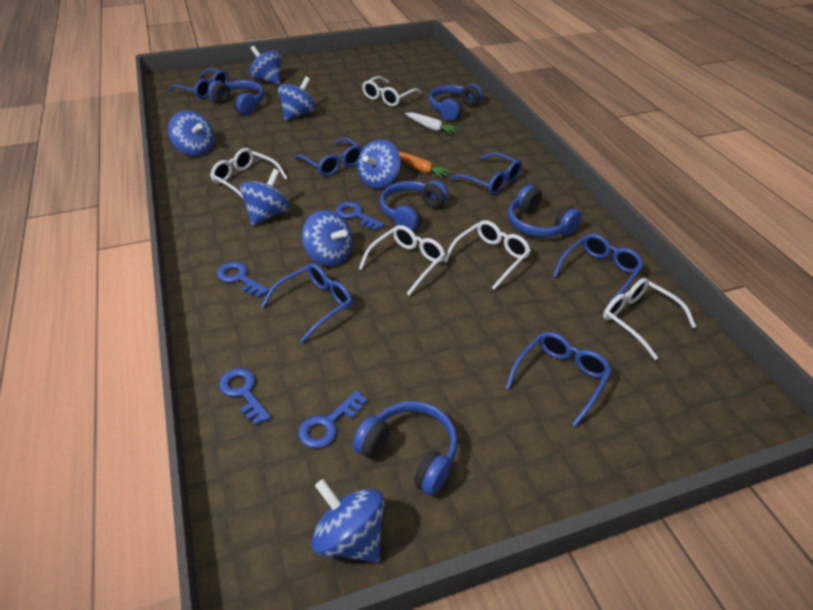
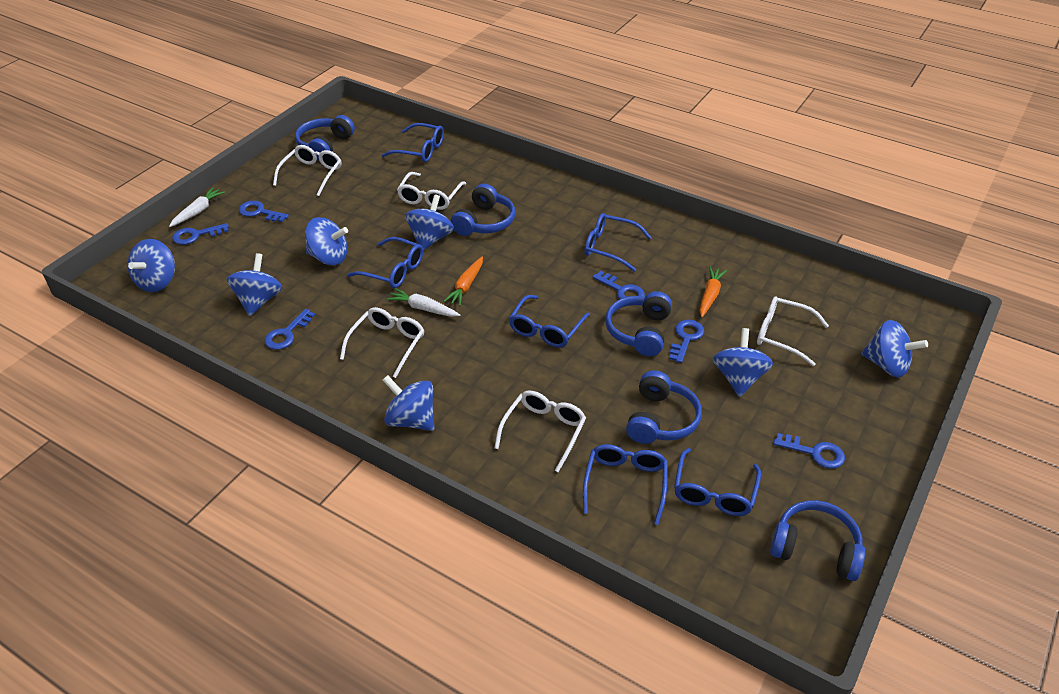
blue key: 4 -> 6
orange carrot: 1 -> 2
white carrot: 1 -> 2

